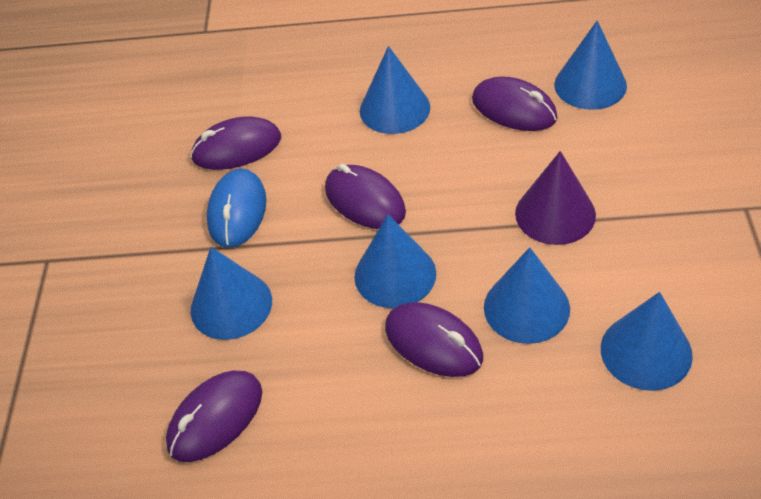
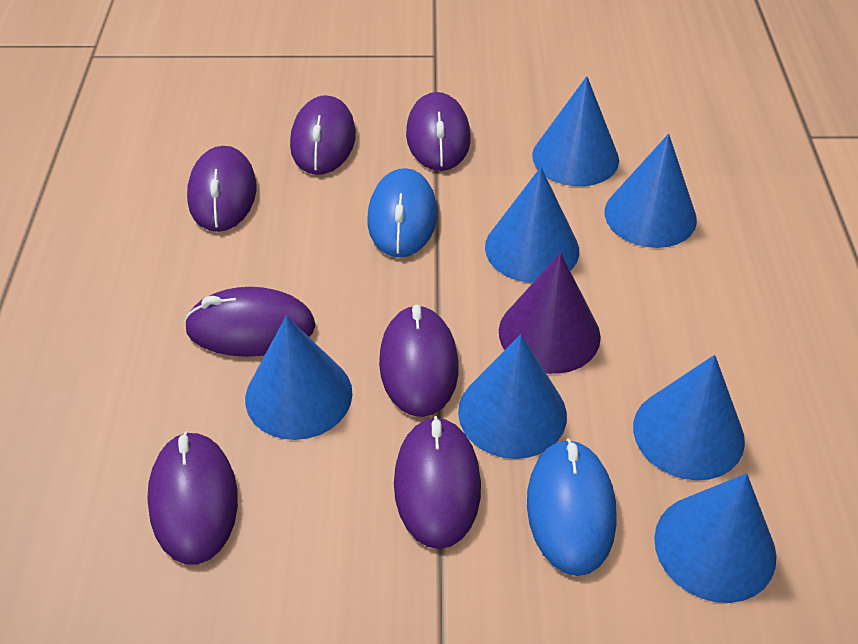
blue cone: 6 -> 7
blue mouse: 1 -> 2
purple mouse: 5 -> 7

